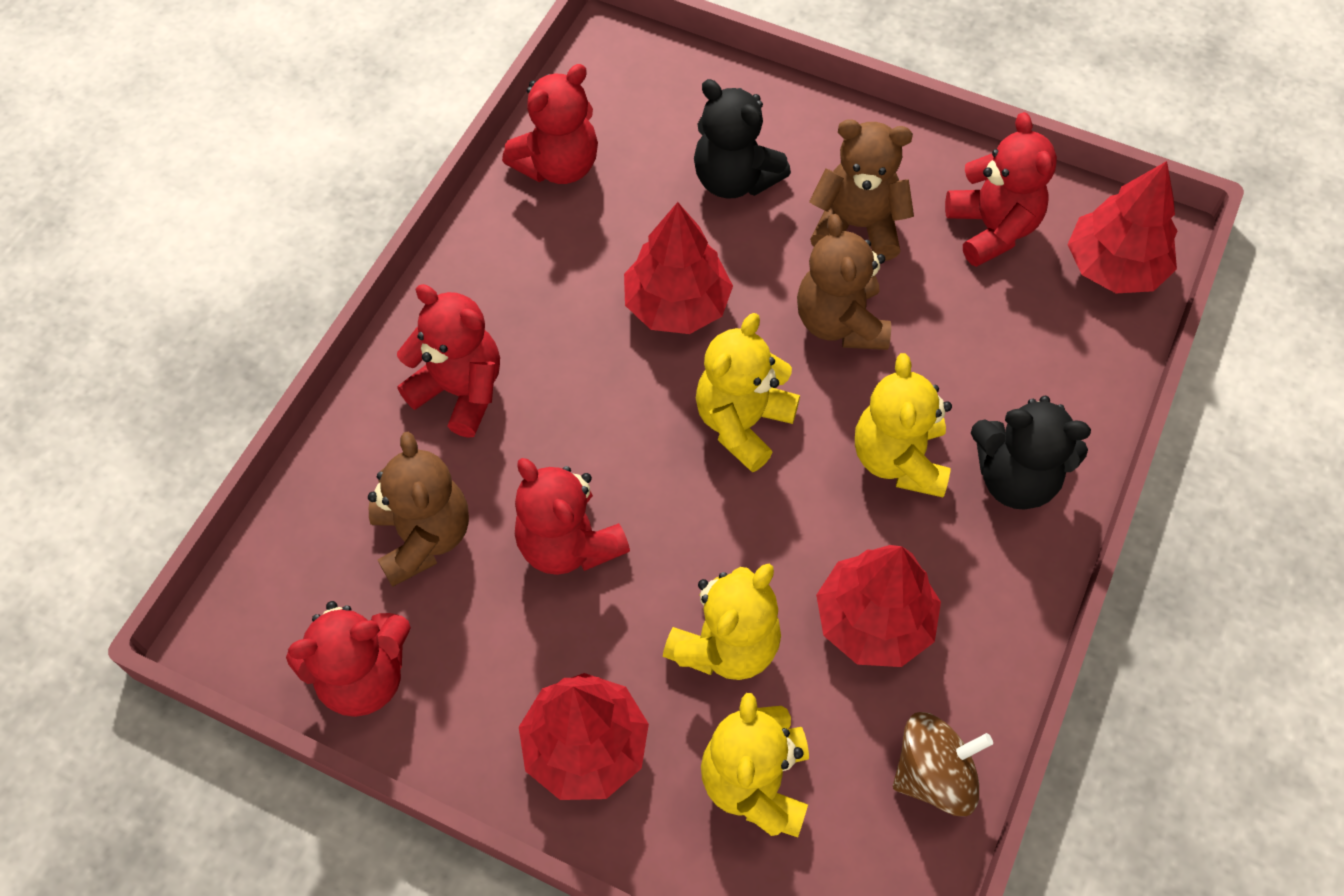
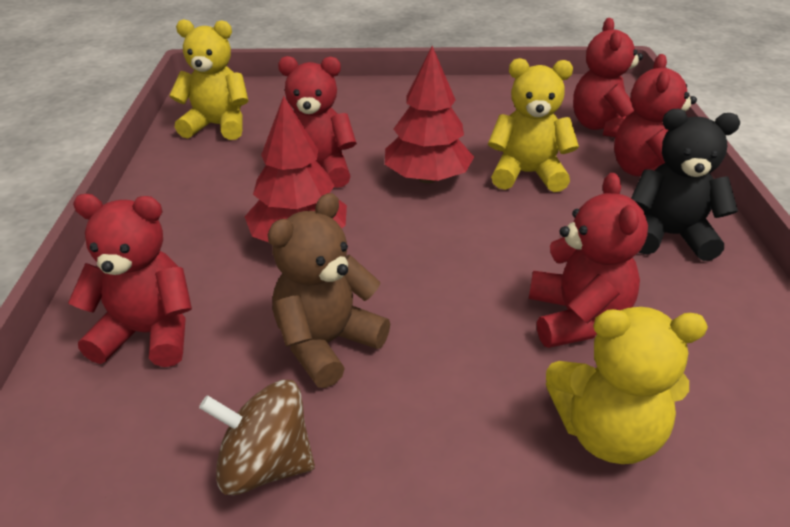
black teddy bear: 2 -> 1
brown teddy bear: 3 -> 1
red tree: 4 -> 2
yellow teddy bear: 4 -> 3

